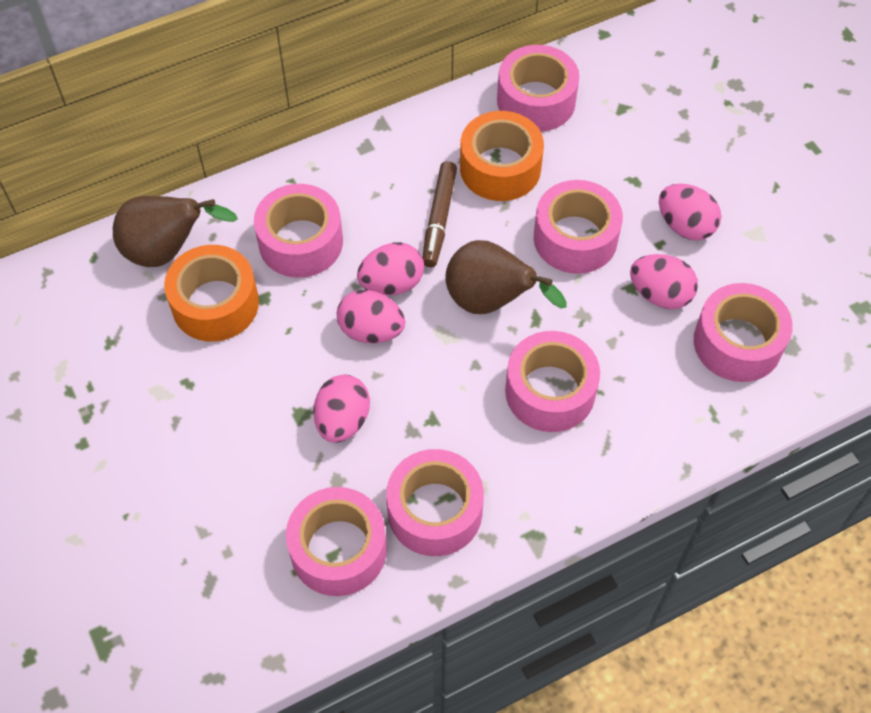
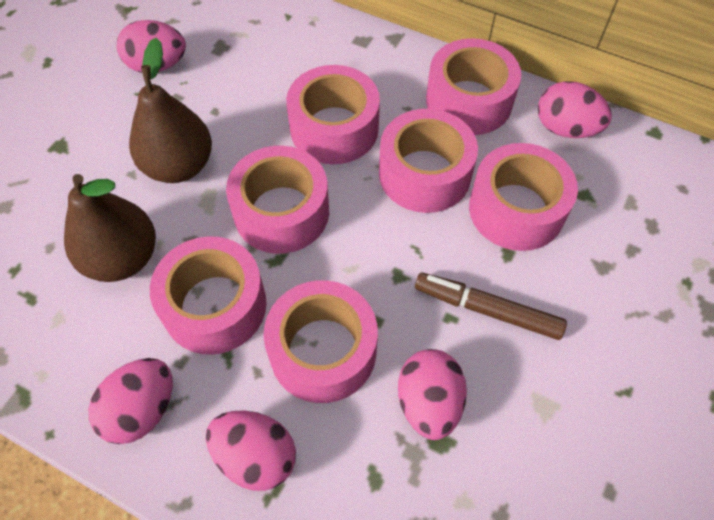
orange tape: 2 -> 0

